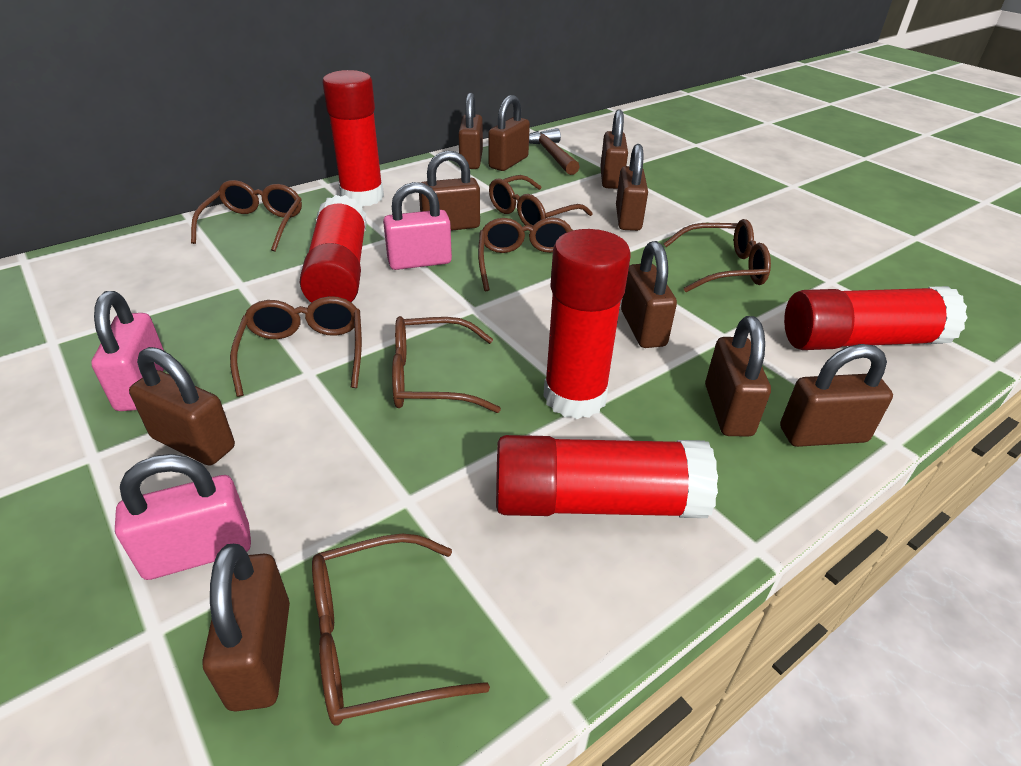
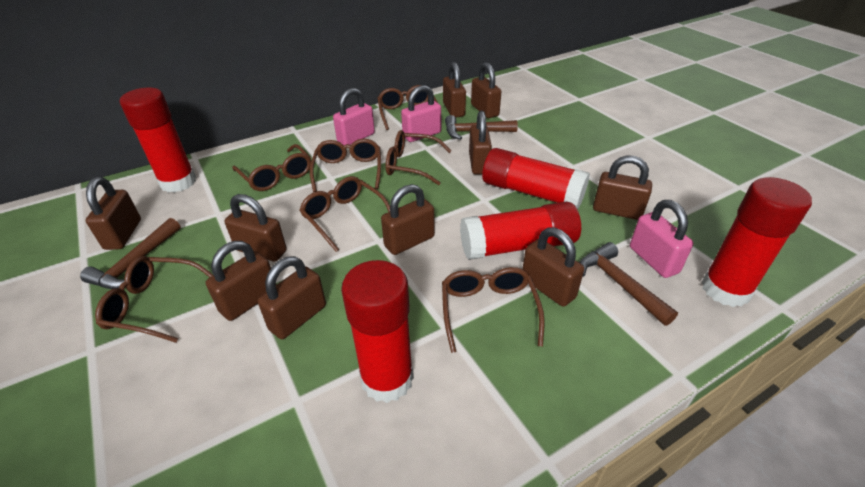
brown hammer: 1 -> 3

